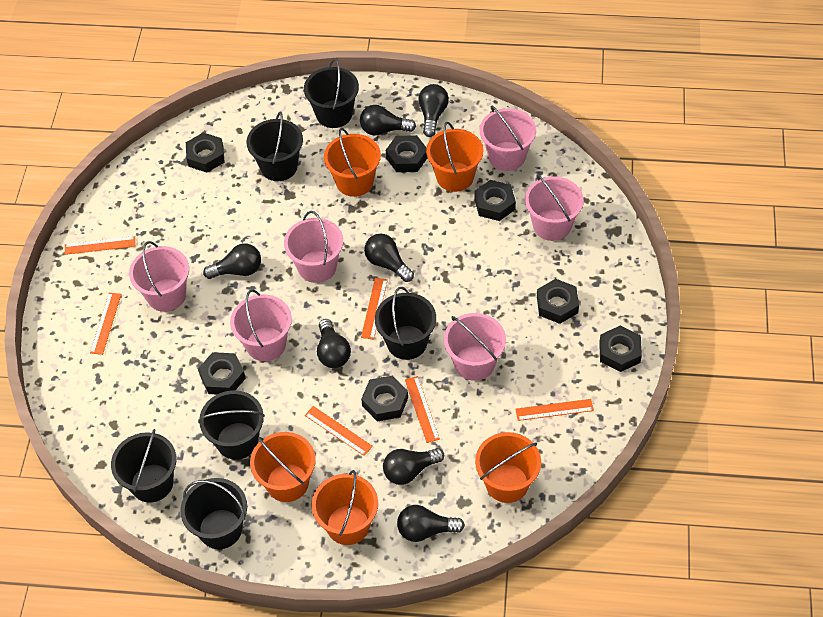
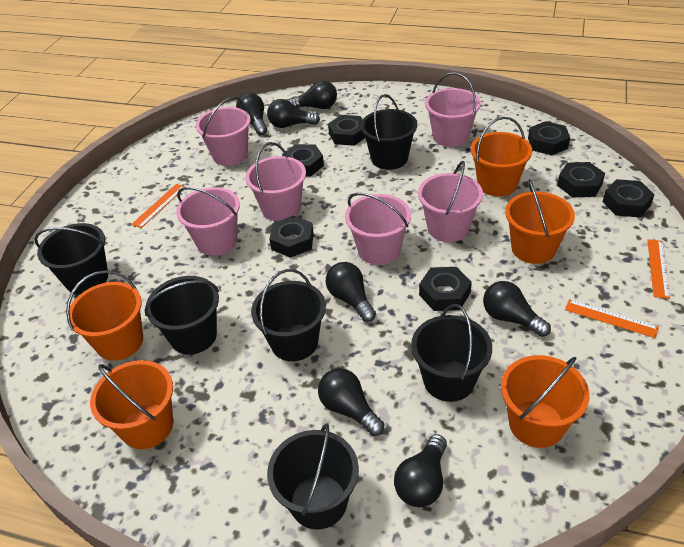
orange ruler: 6 -> 3

